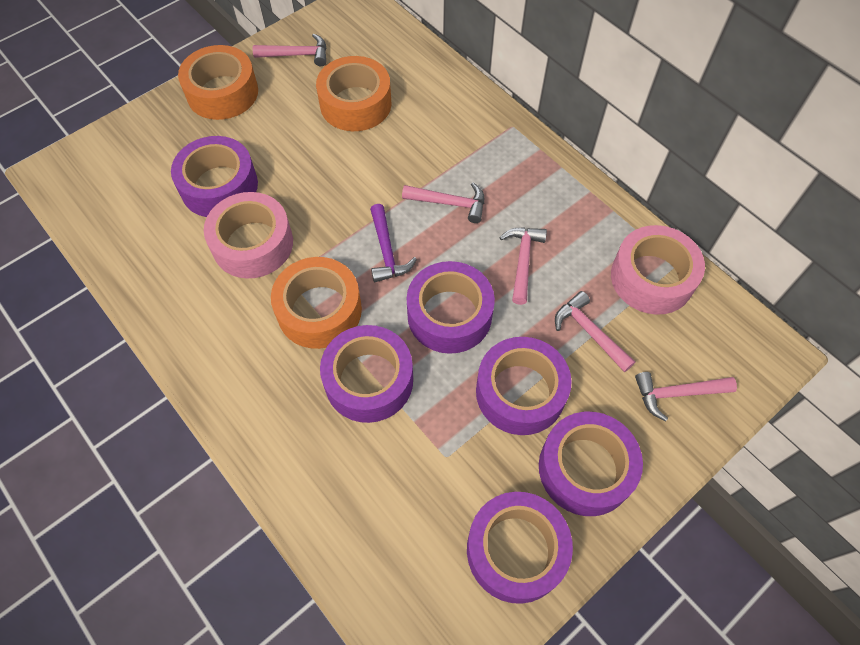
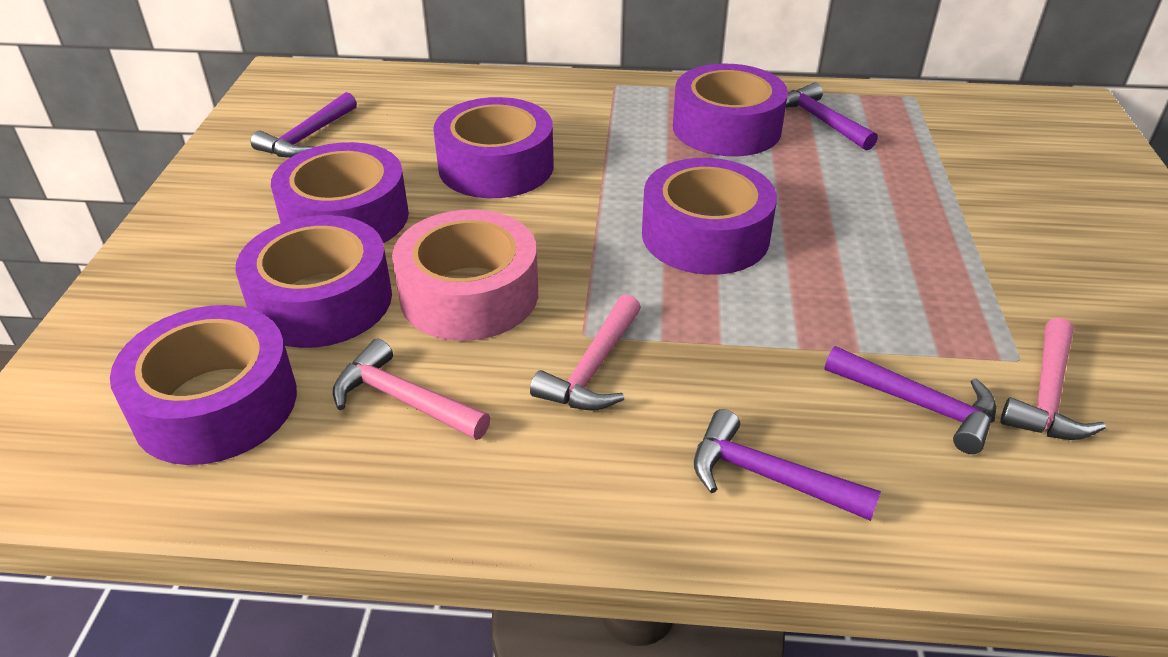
orange tape: 3 -> 0
pink hammer: 5 -> 3
pink tape: 2 -> 1
purple hammer: 1 -> 4

